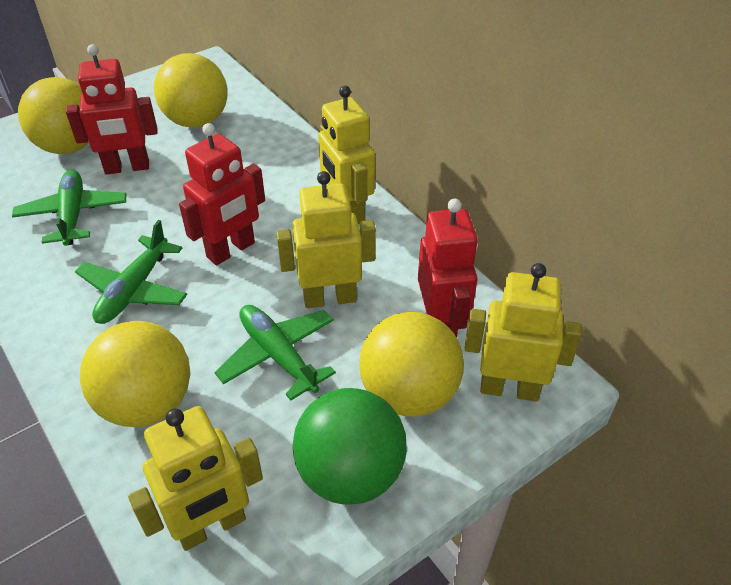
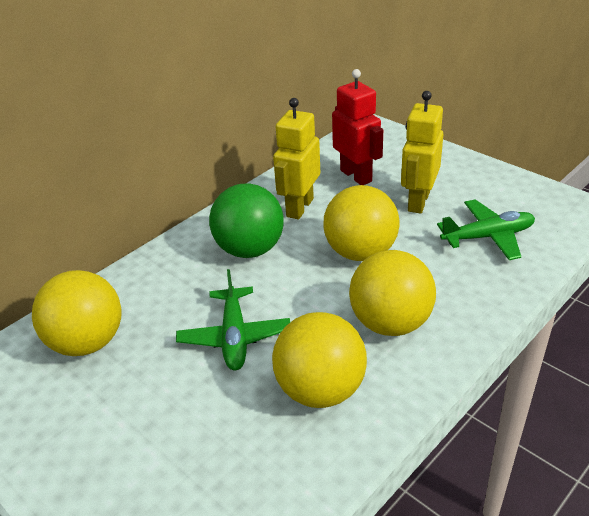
green plane: 3 -> 2
red robot: 3 -> 1
yellow robot: 4 -> 2

